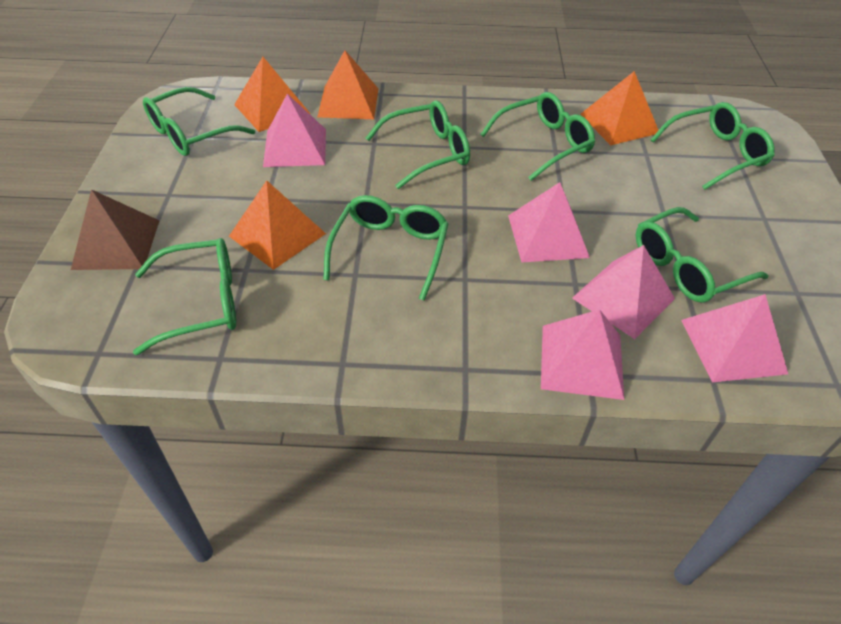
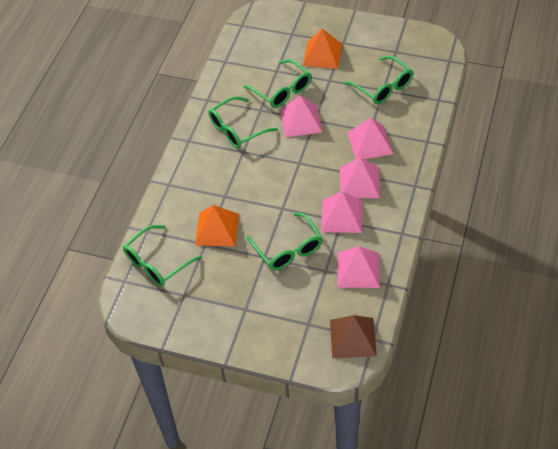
green glasses: 7 -> 5
orange pyramid: 4 -> 2

